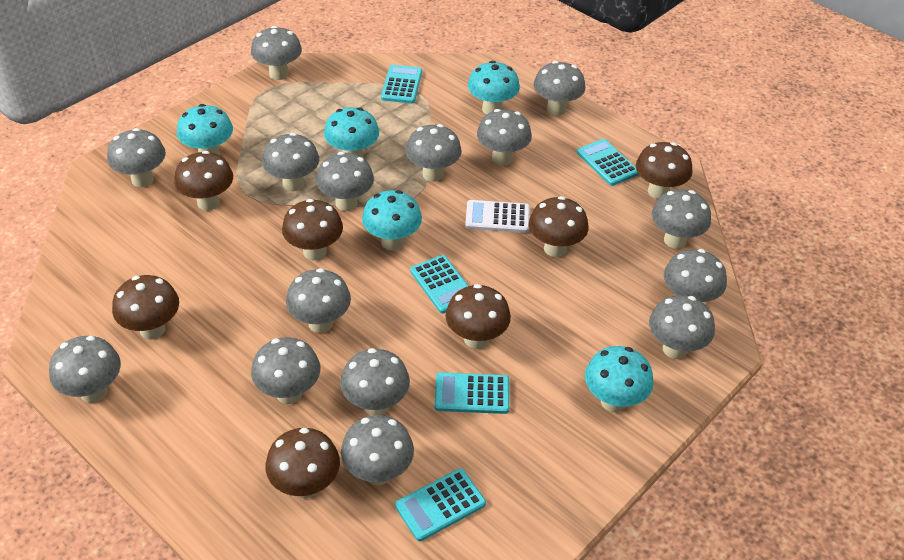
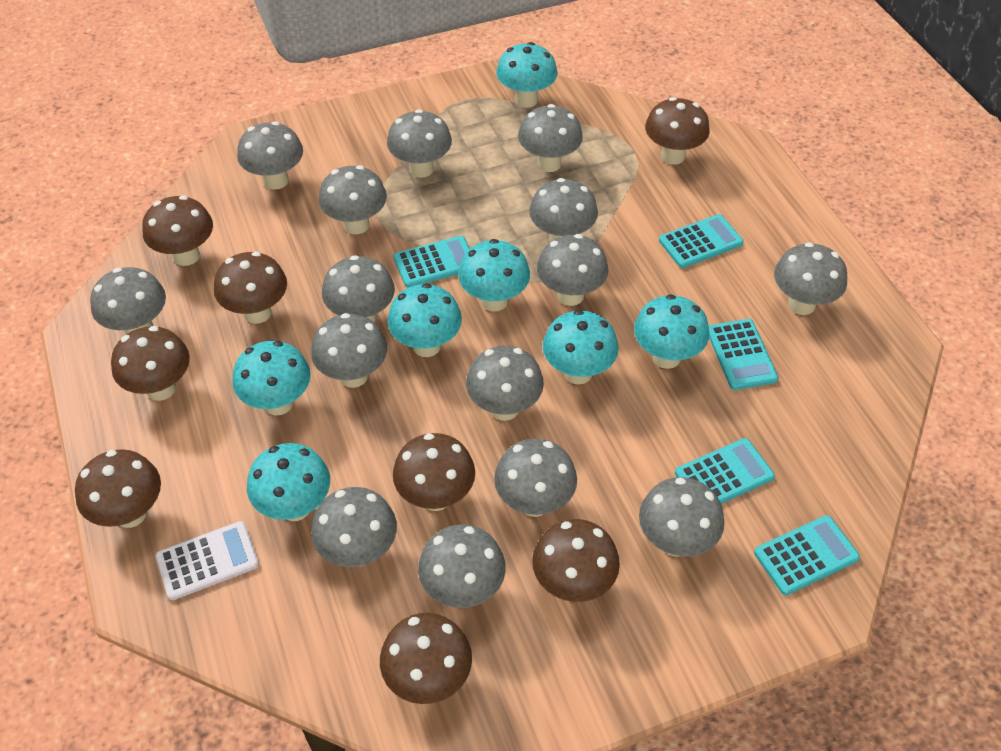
brown mushroom: 7 -> 8
turquoise mushroom: 5 -> 7

